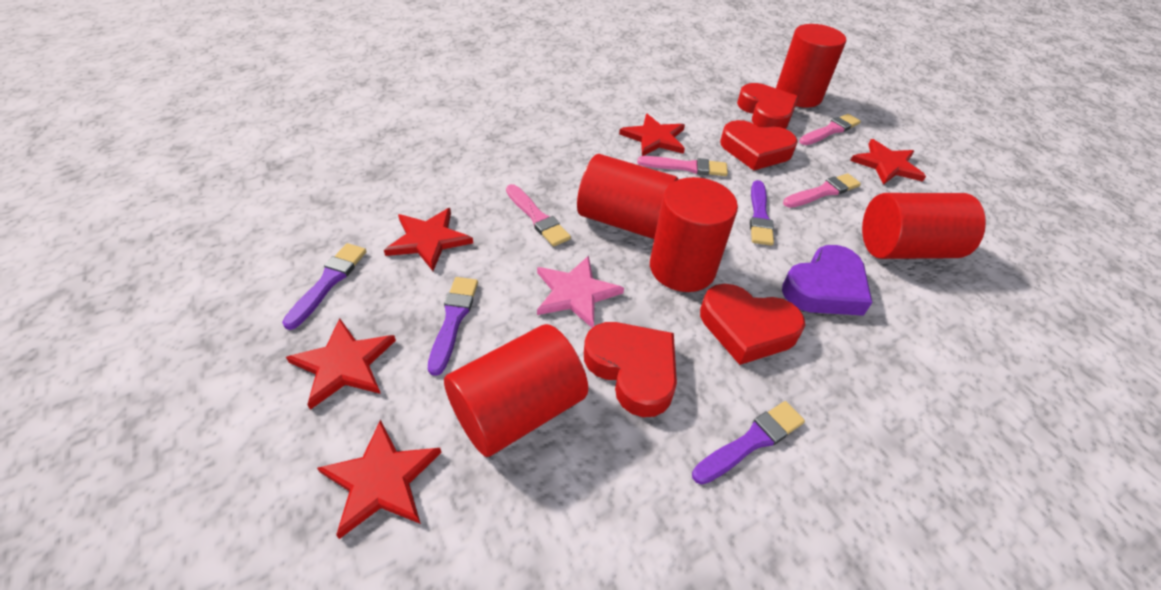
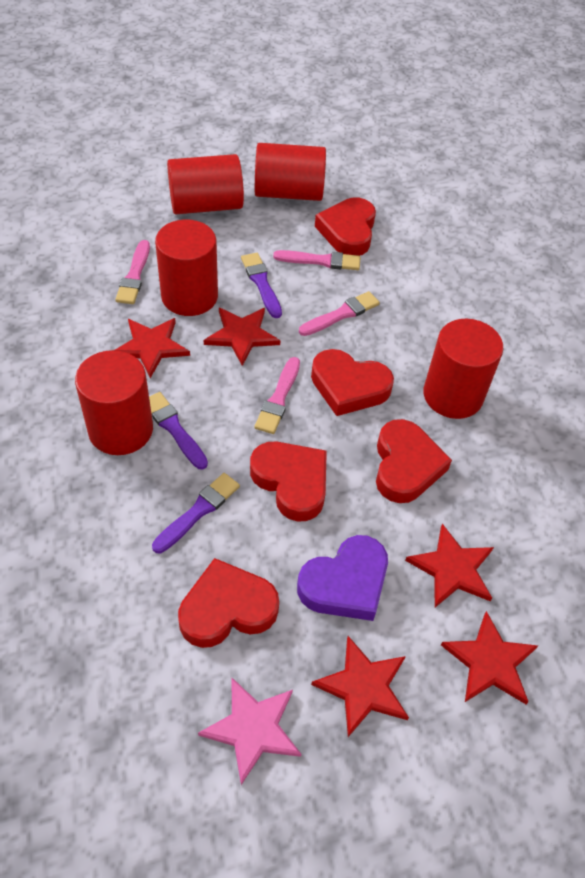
purple brush: 4 -> 3
red heart: 4 -> 5

